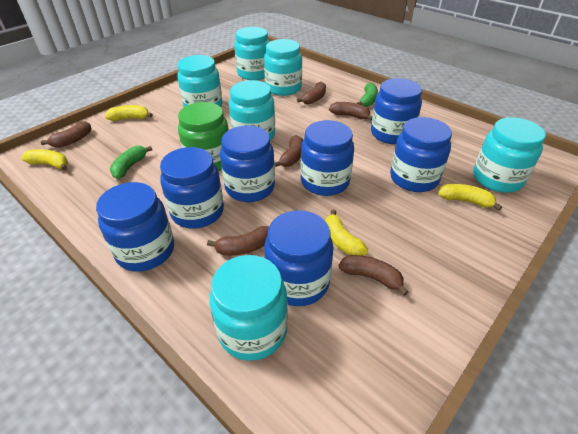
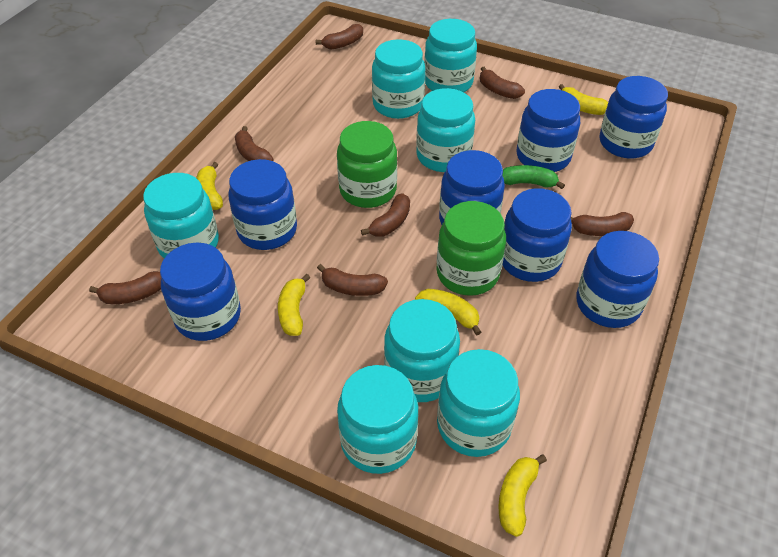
brown banana: 6 -> 7
green banana: 2 -> 1
green jar: 1 -> 2
turquoise jar: 6 -> 7
yellow banana: 4 -> 5

